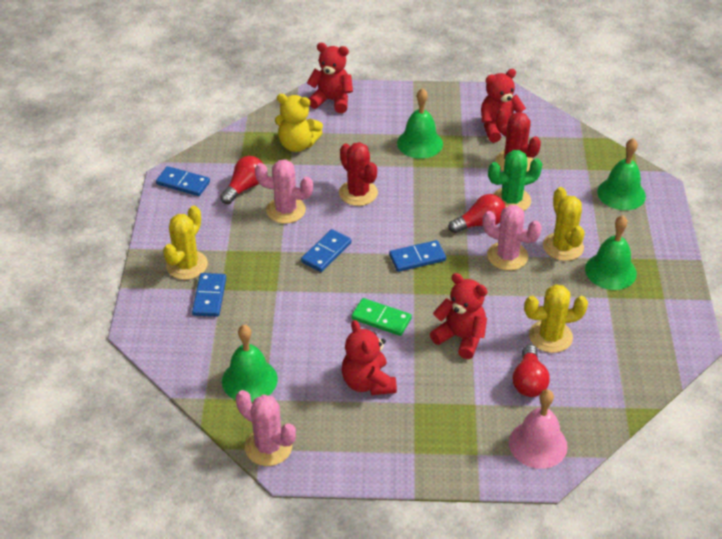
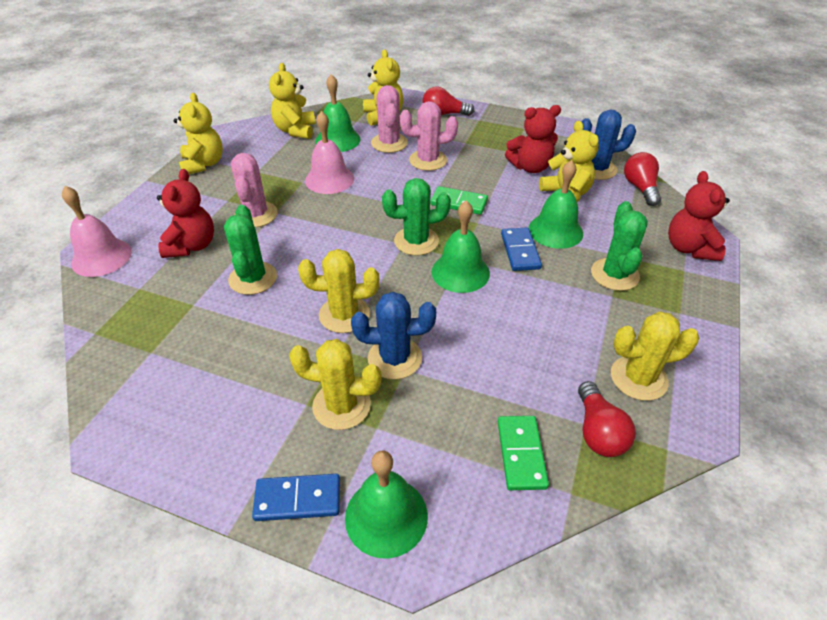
blue cactus: 0 -> 2
blue domino: 4 -> 2
green cactus: 1 -> 3
green domino: 1 -> 2
pink bell: 1 -> 2
red cactus: 2 -> 0
red teddy bear: 4 -> 3
yellow teddy bear: 1 -> 4

